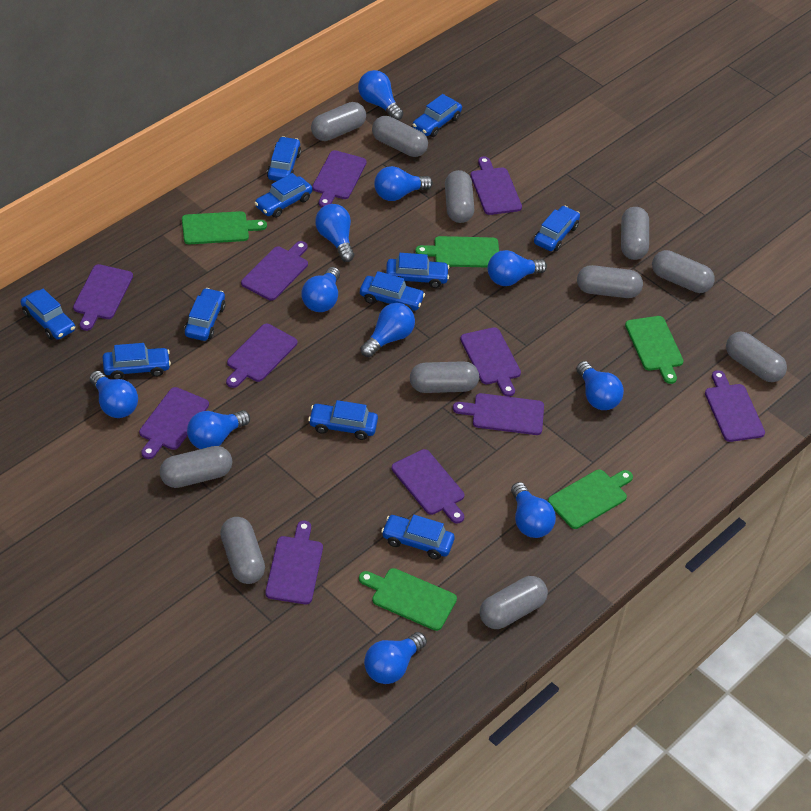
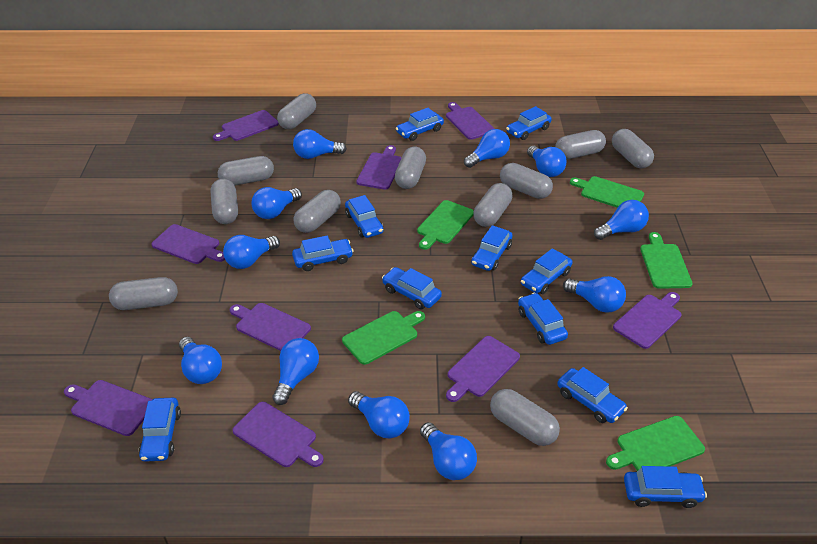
purple cutting board: 11 -> 9

